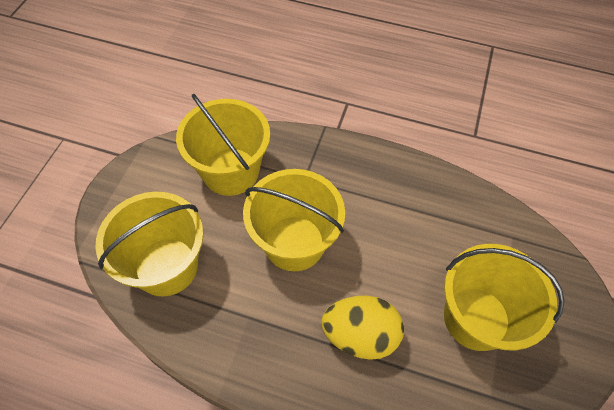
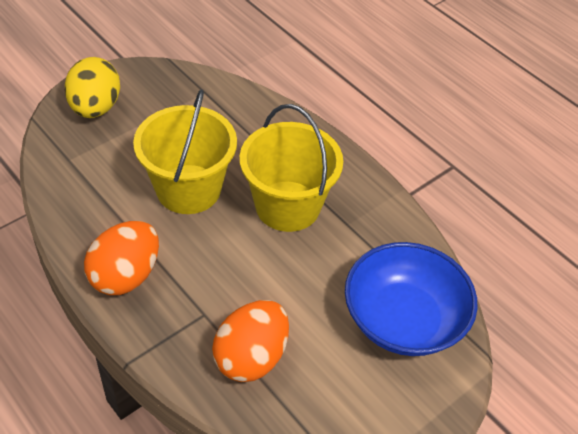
blue bowl: 0 -> 1
orange egg: 0 -> 2
yellow bucket: 4 -> 2

